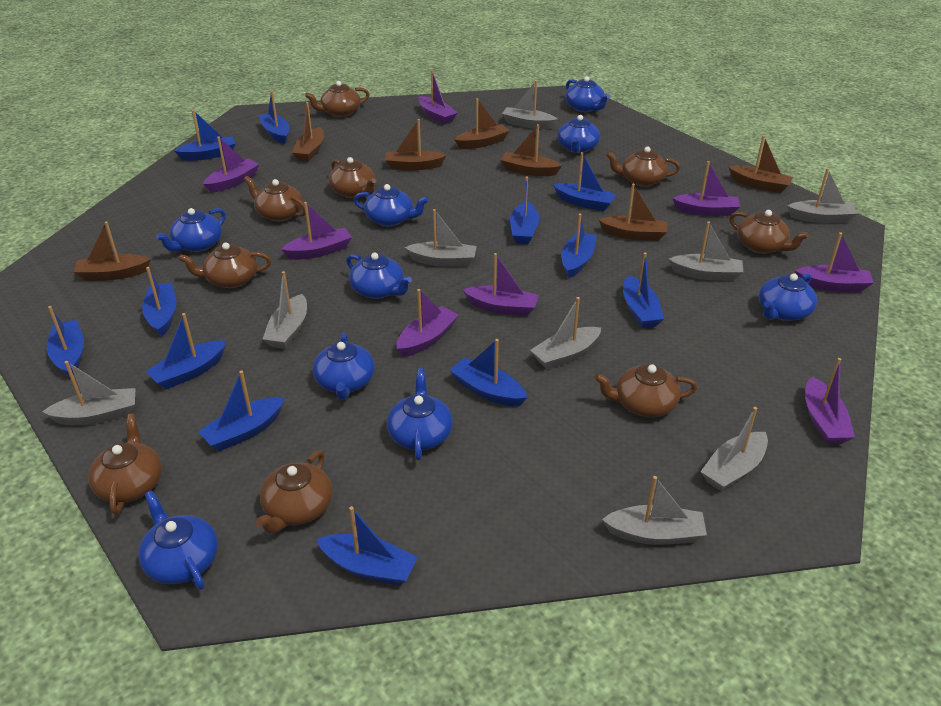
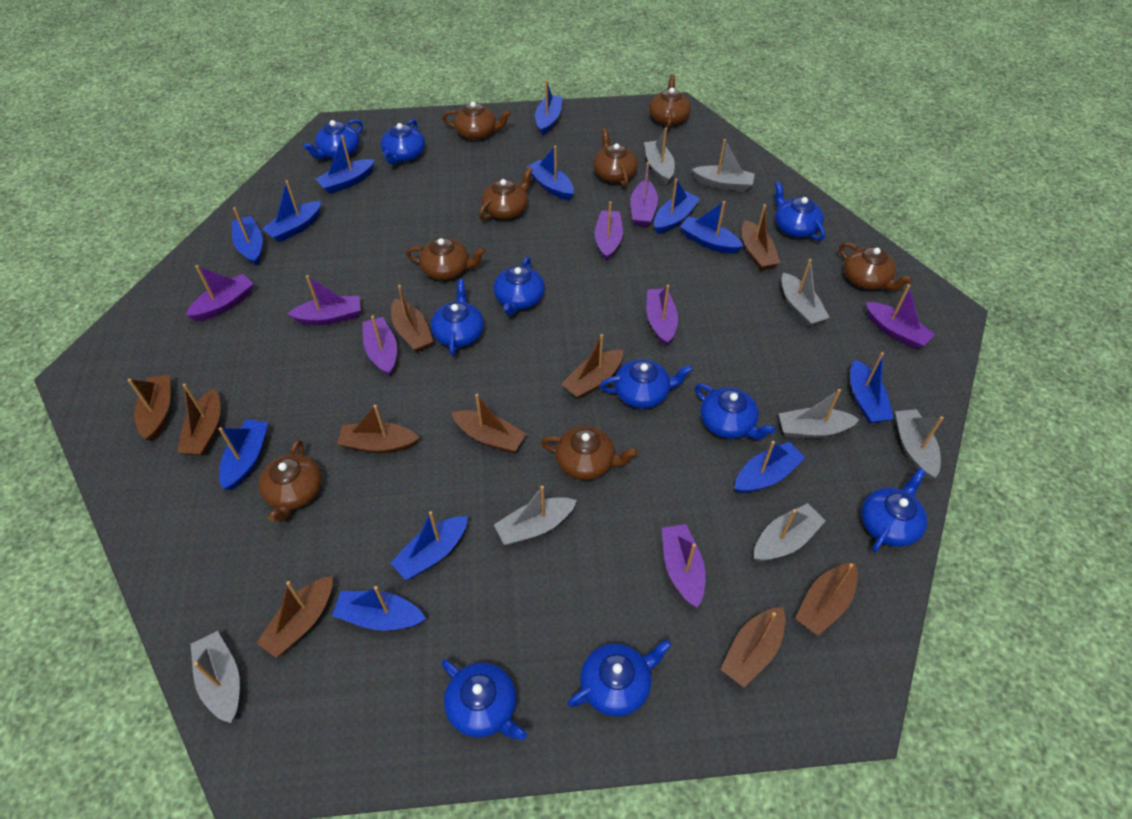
blue teapot: 9 -> 10
brown boat: 7 -> 10
brown teapot: 9 -> 8
grey boat: 9 -> 8

